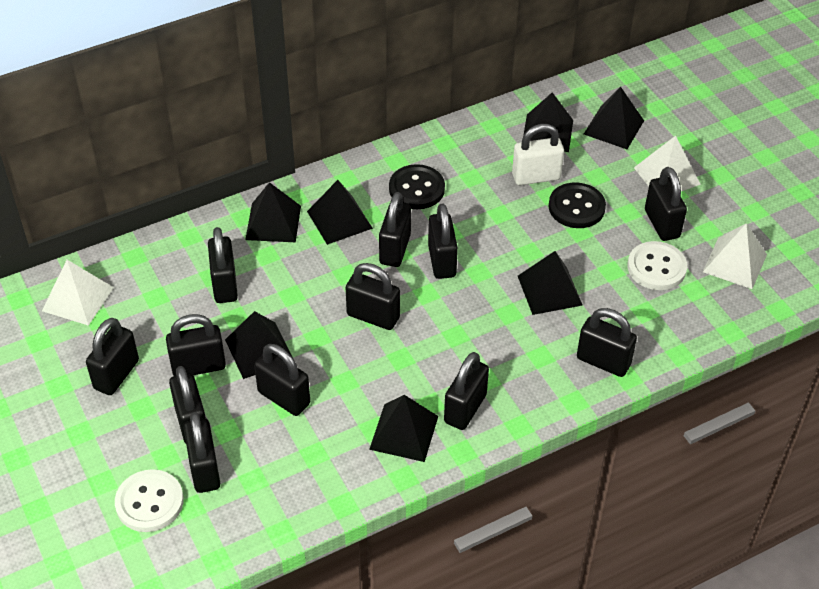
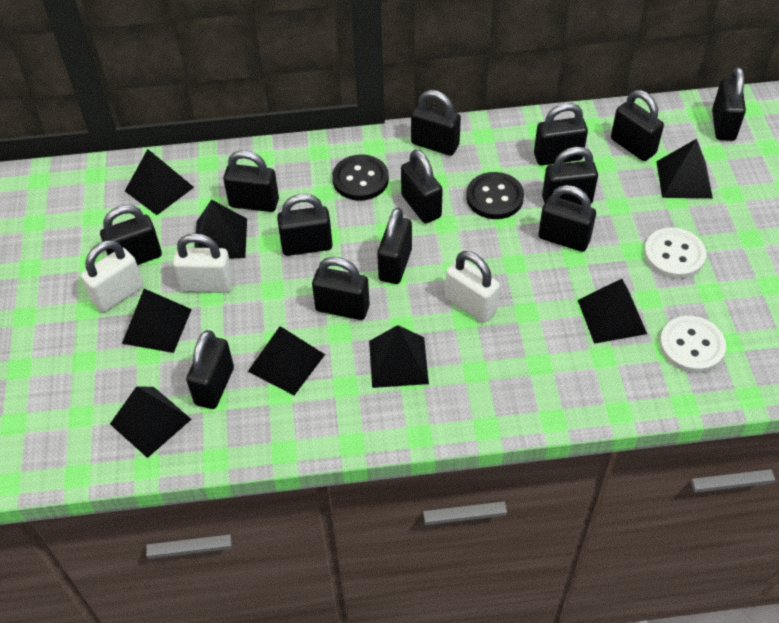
black padlock: 12 -> 13
black pyramid: 7 -> 8
white padlock: 1 -> 3
white pyramid: 3 -> 0

